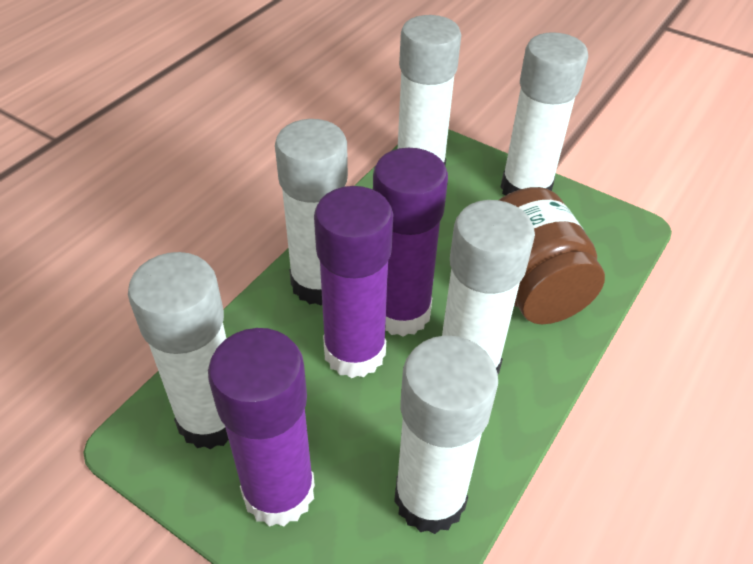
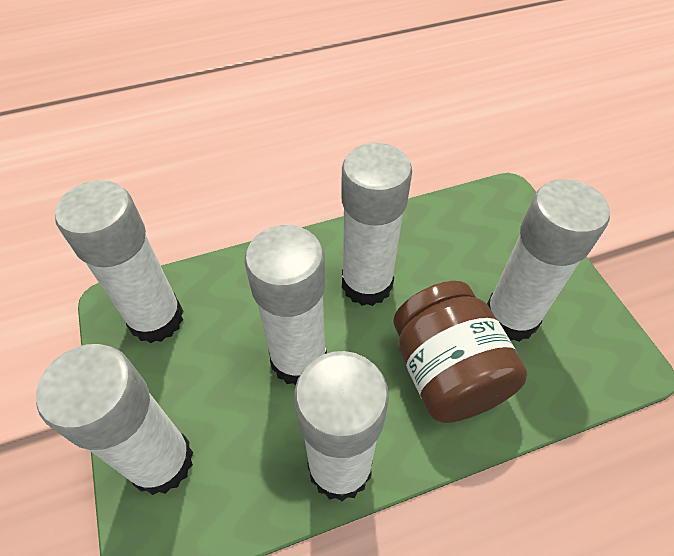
purple glue stick: 3 -> 0

